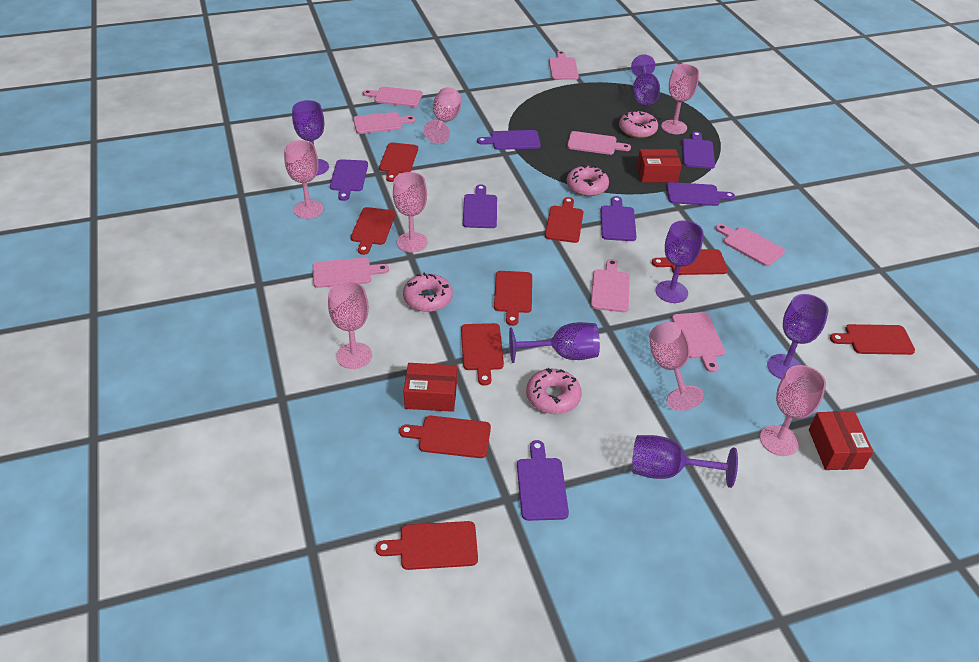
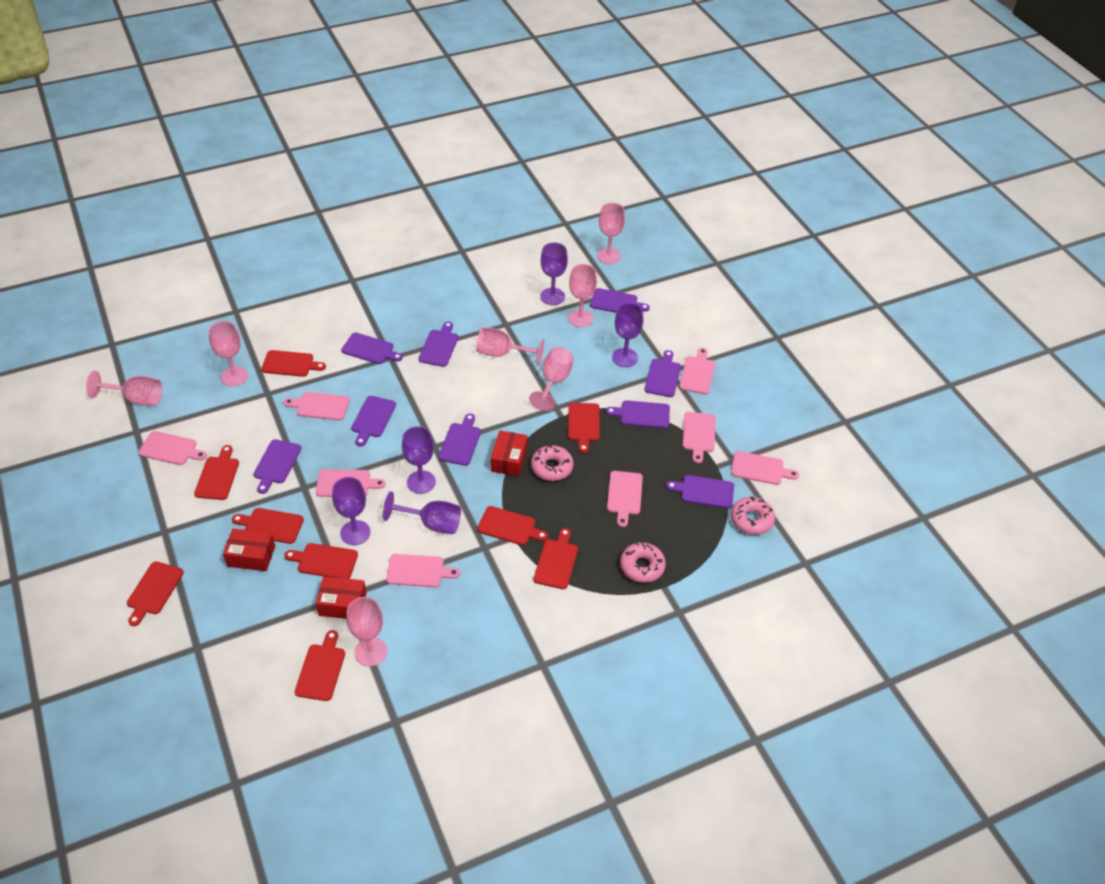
pink donut: 4 -> 3
purple cutting board: 7 -> 9
purple goblet: 6 -> 5

